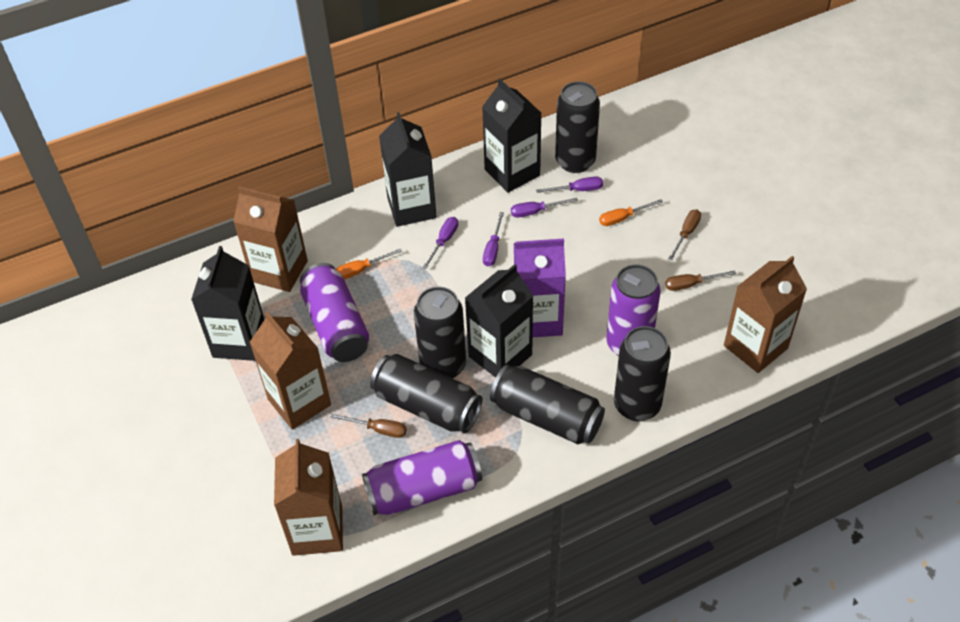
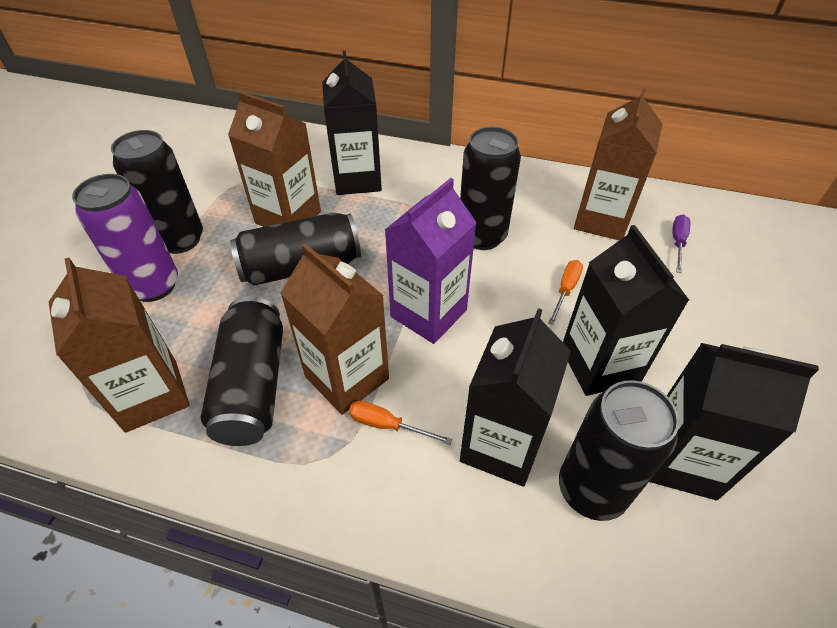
brown screwdriver: 3 -> 0
purple can: 3 -> 1
purple screwdriver: 4 -> 1

